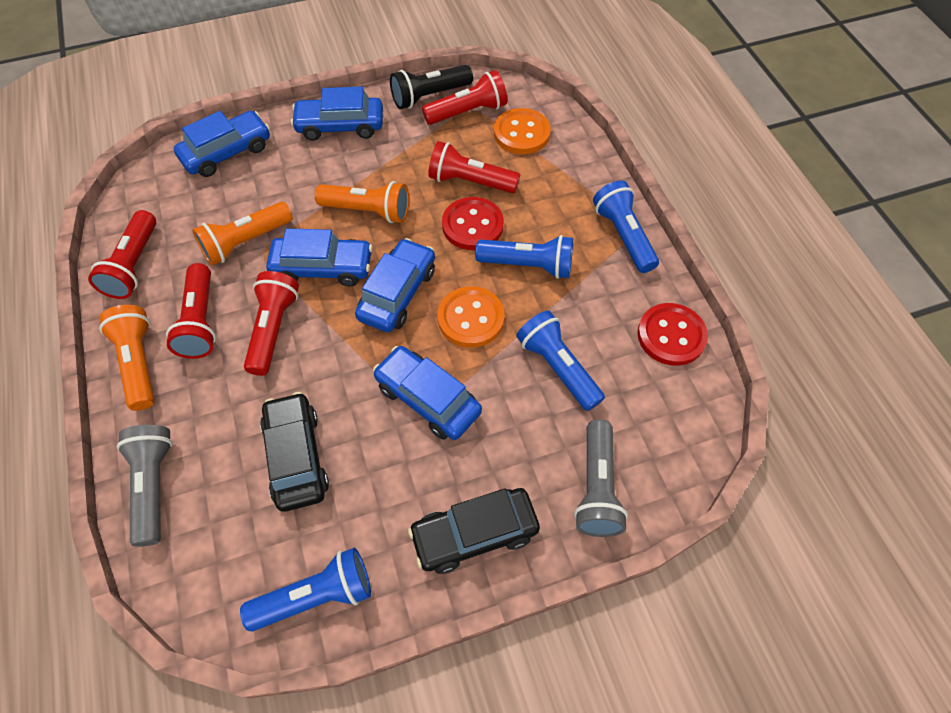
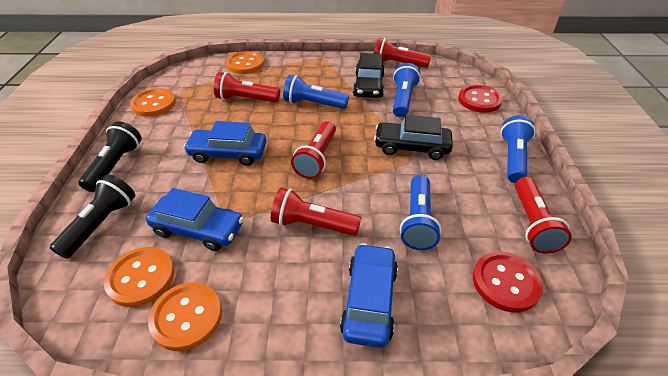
black flashlight: 1 -> 2
blue car: 5 -> 3
grey flashlight: 2 -> 0
orange button: 2 -> 4
orange flashlight: 3 -> 0

